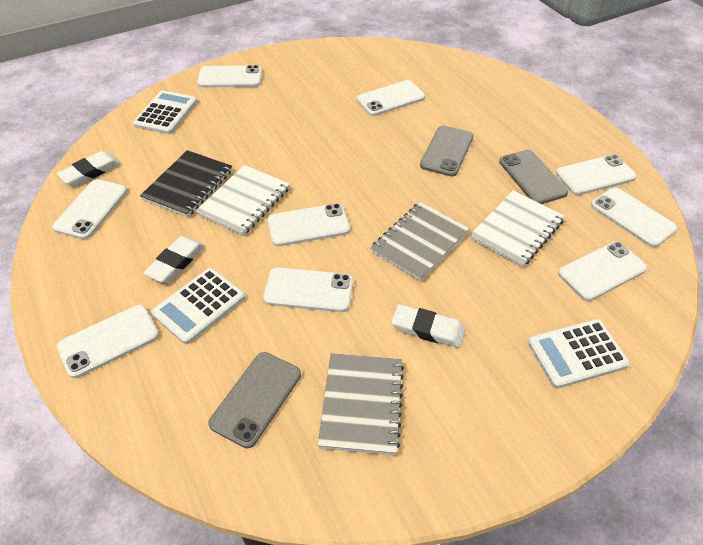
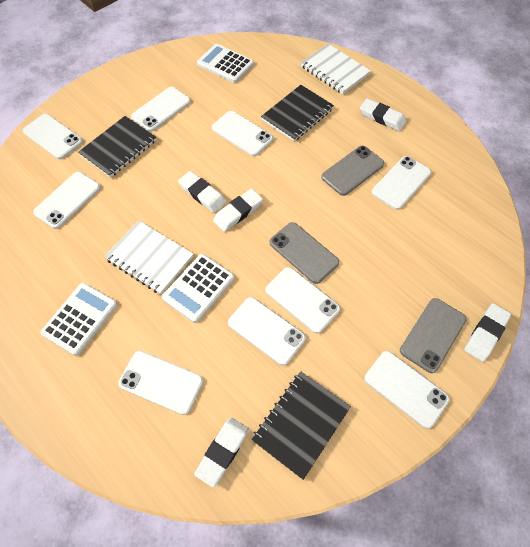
black notebook: 1 -> 3
grey notebook: 2 -> 0
white eraser: 3 -> 5

